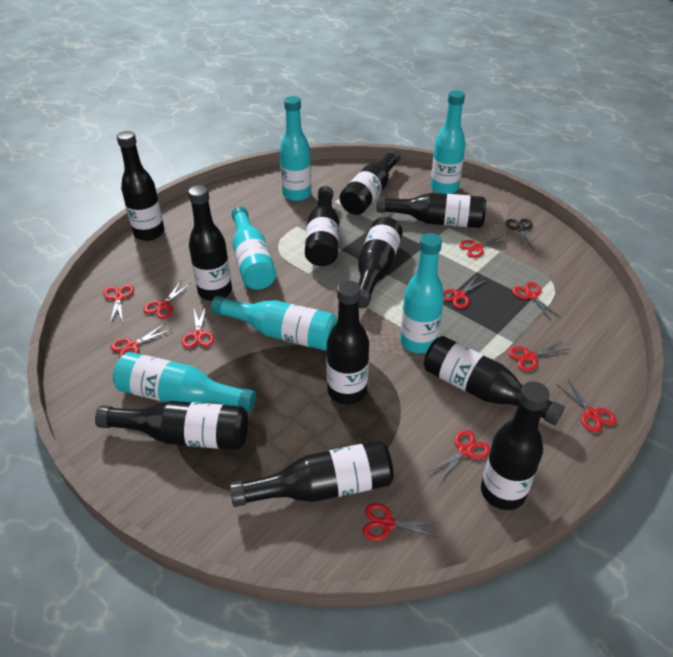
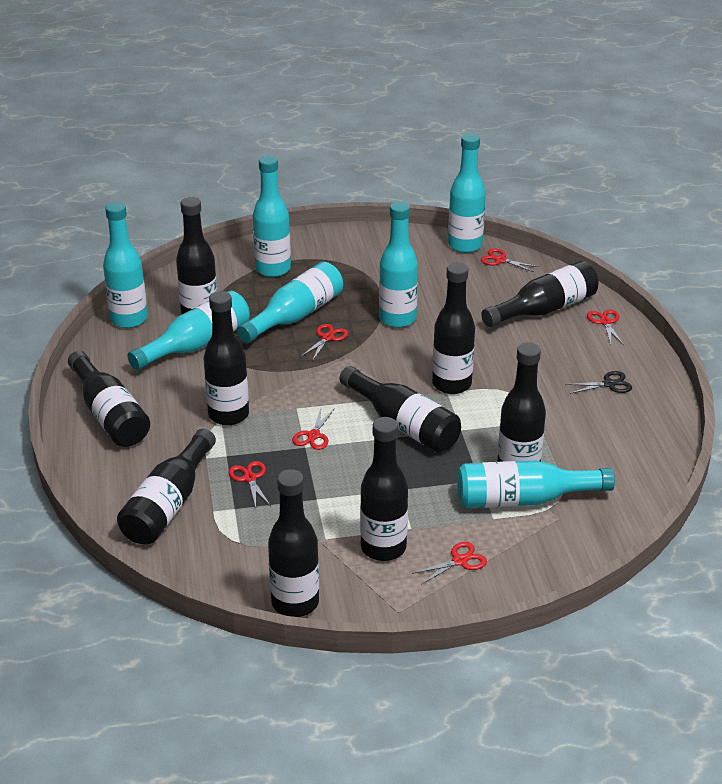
black bottle: 11 -> 10
red scissors: 11 -> 6
turquoise bottle: 6 -> 7

